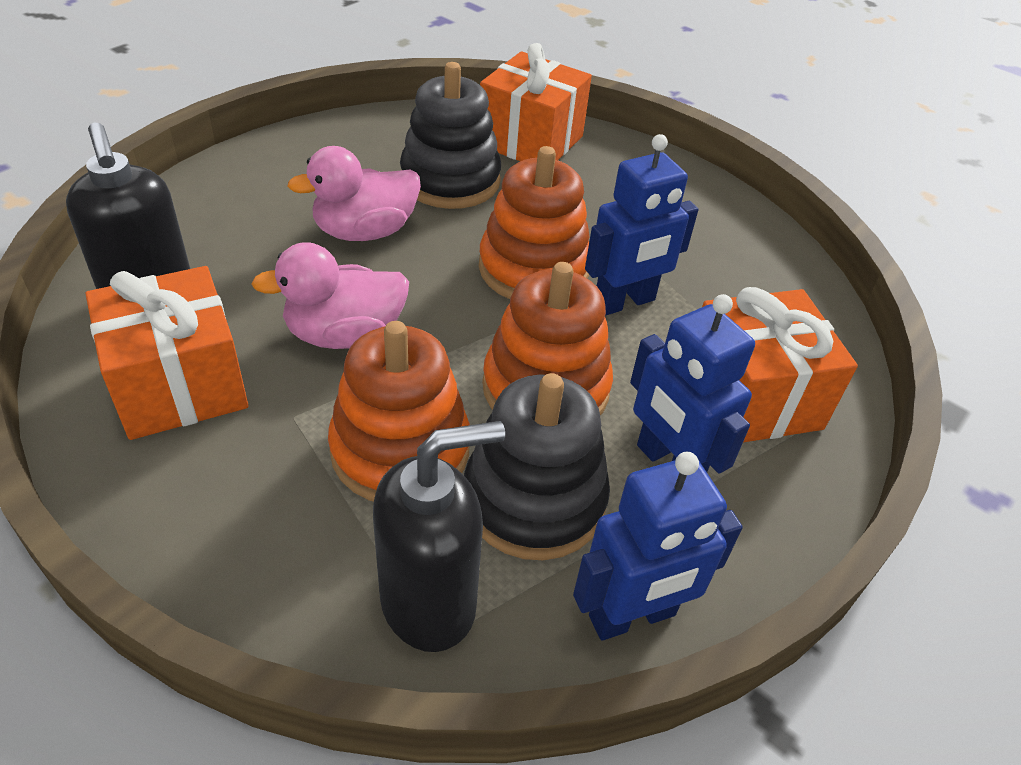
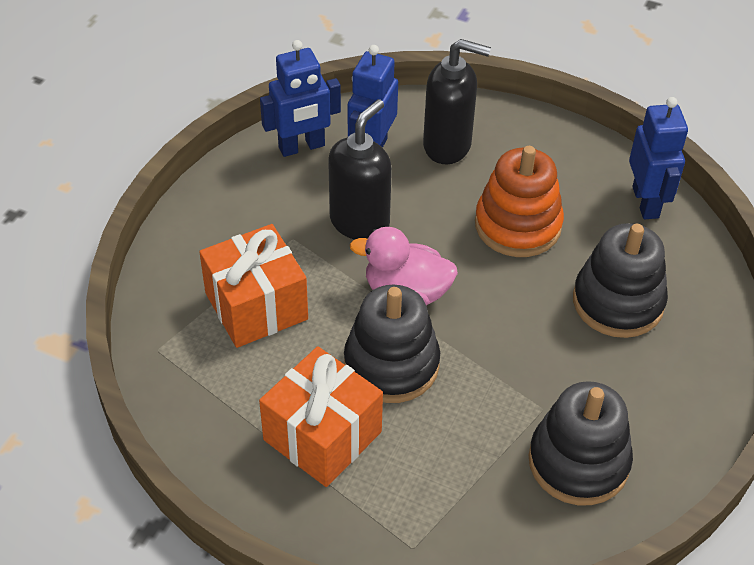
black stacking toy: 2 -> 3
orange gift: 3 -> 2
orange stacking toy: 3 -> 1
pink duck: 2 -> 1

